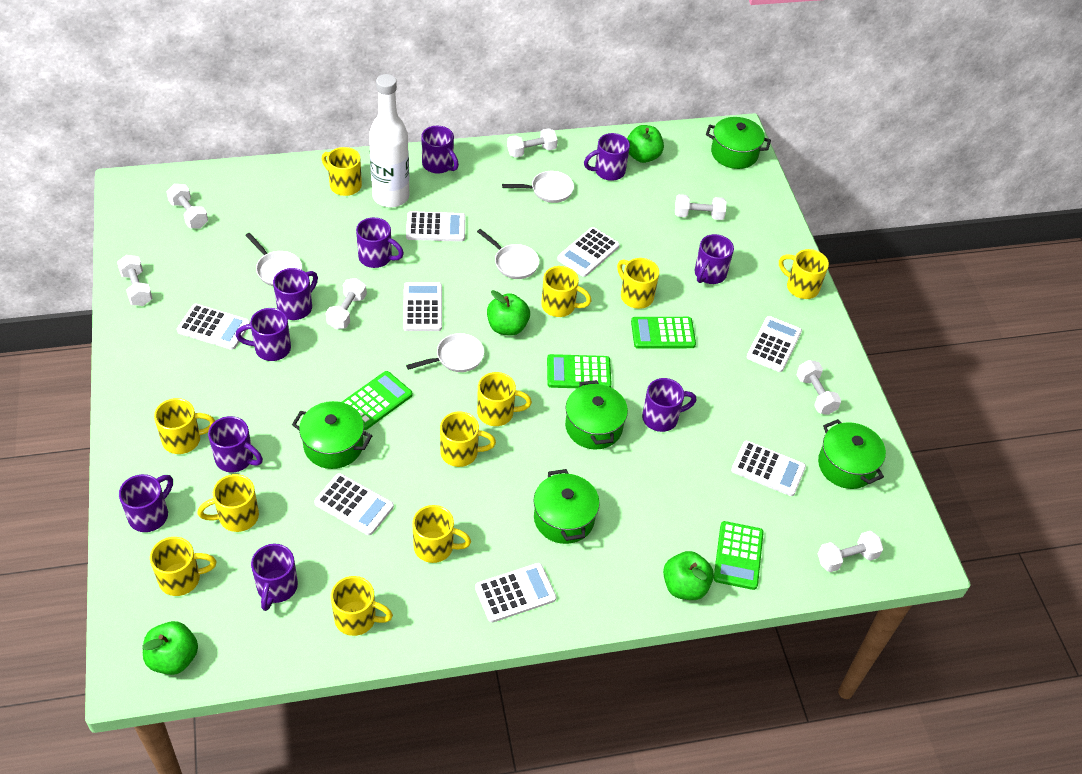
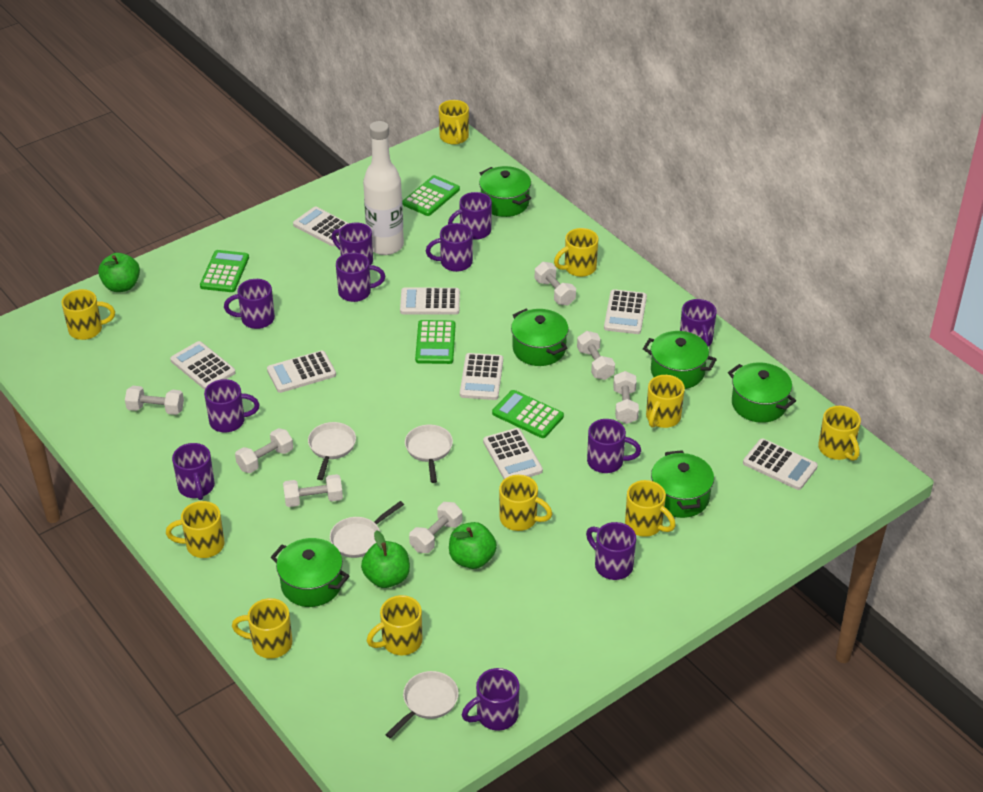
green apple: 4 -> 3
green pot: 5 -> 6
purple mug: 10 -> 11
yellow mug: 11 -> 10

